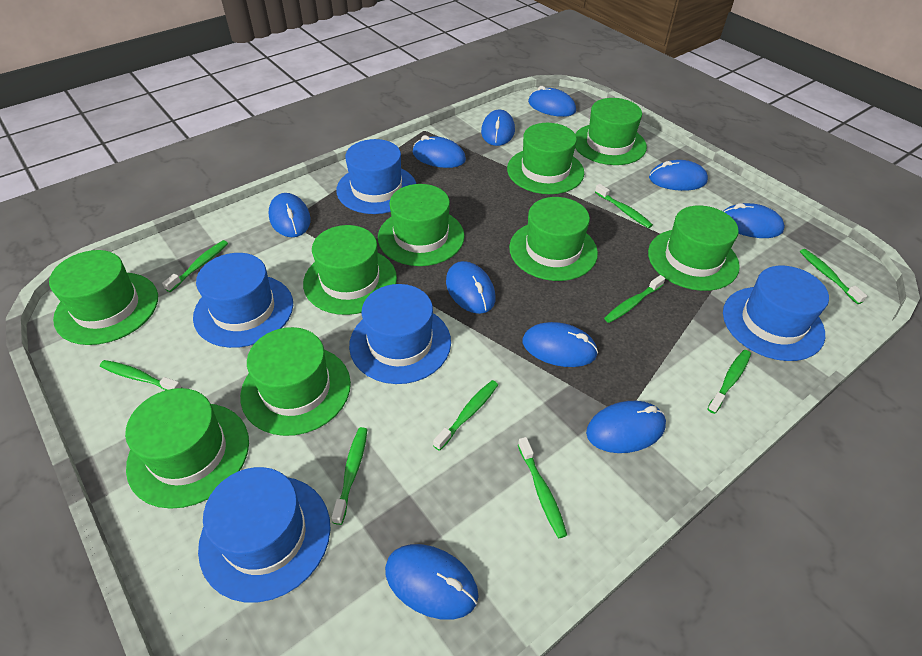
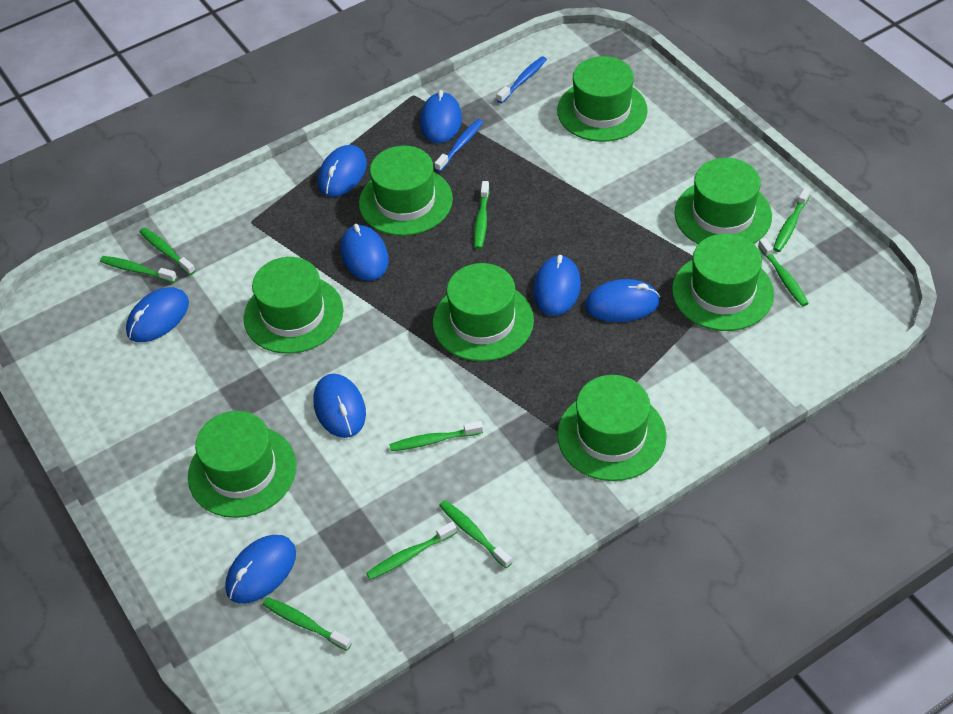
blue hat: 5 -> 0
blue mouse: 10 -> 8
blue toothbrush: 0 -> 2
green hat: 9 -> 8

